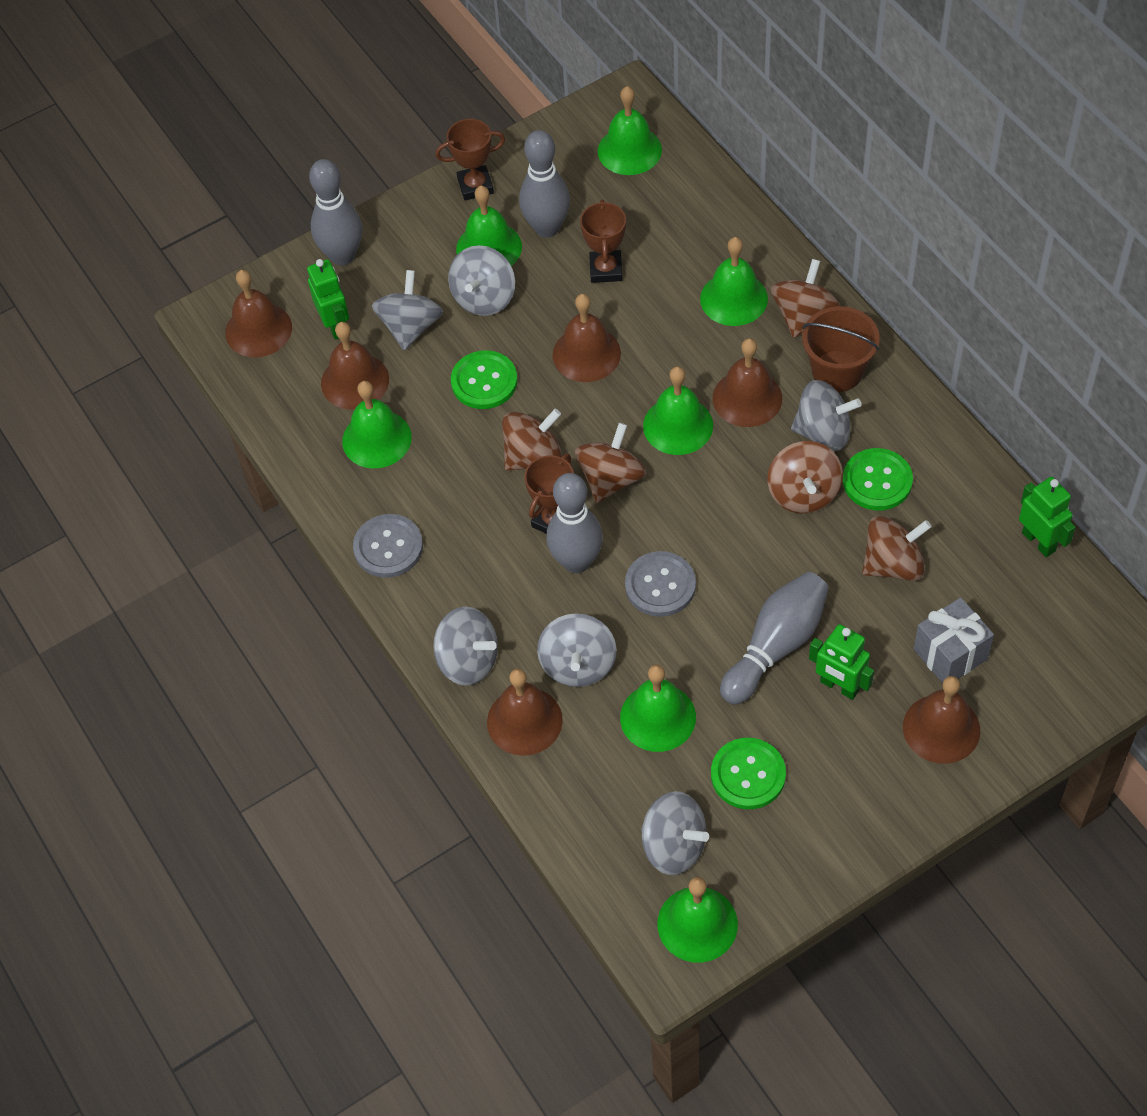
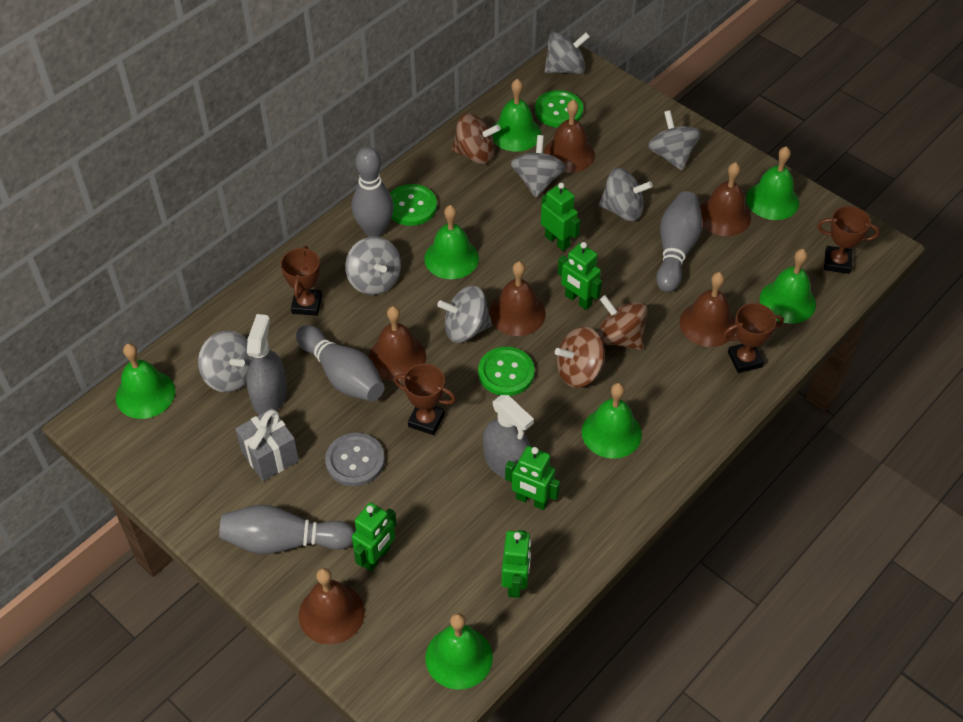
brown bucket: 1 -> 0
brown spinning top: 5 -> 3
brown trophy: 3 -> 4
green robot: 3 -> 5
grey button: 2 -> 1
grey spinning top: 6 -> 7
grey spray bottle: 0 -> 2

